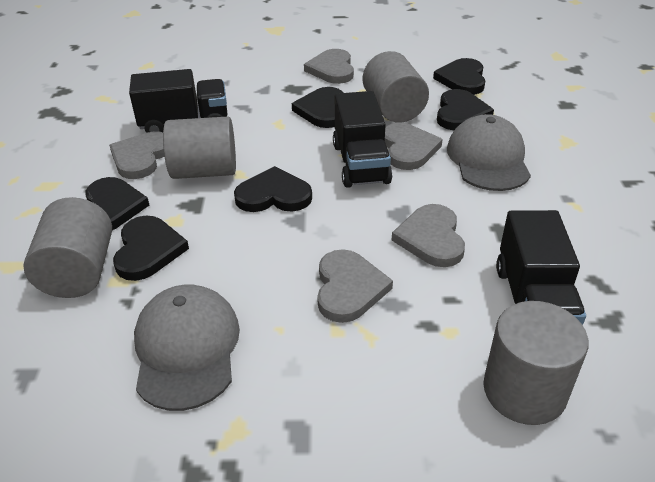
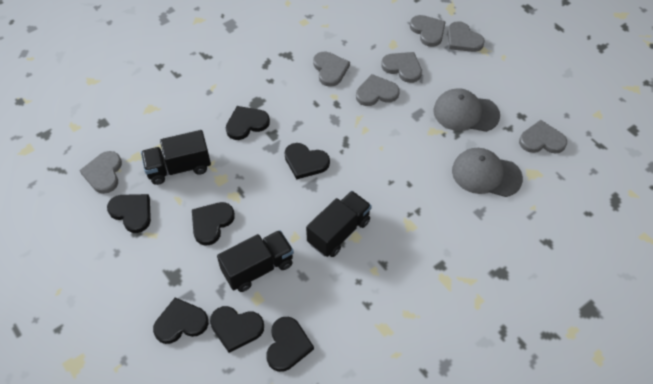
black heart: 6 -> 7
grey cylinder: 4 -> 0
grey heart: 5 -> 7

